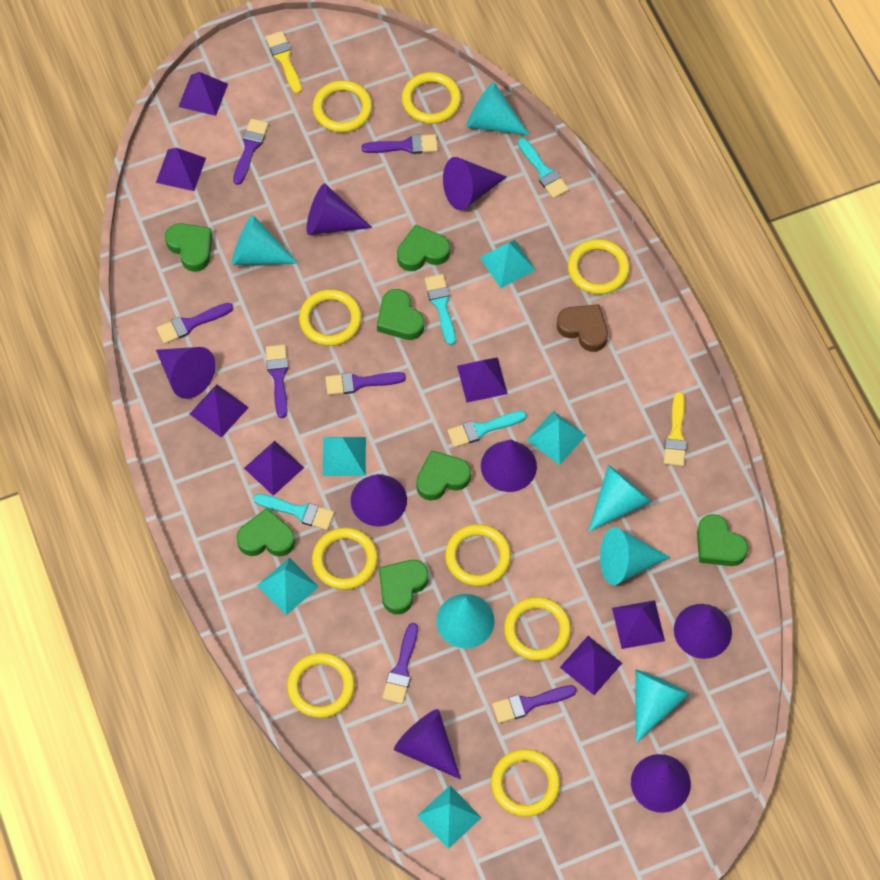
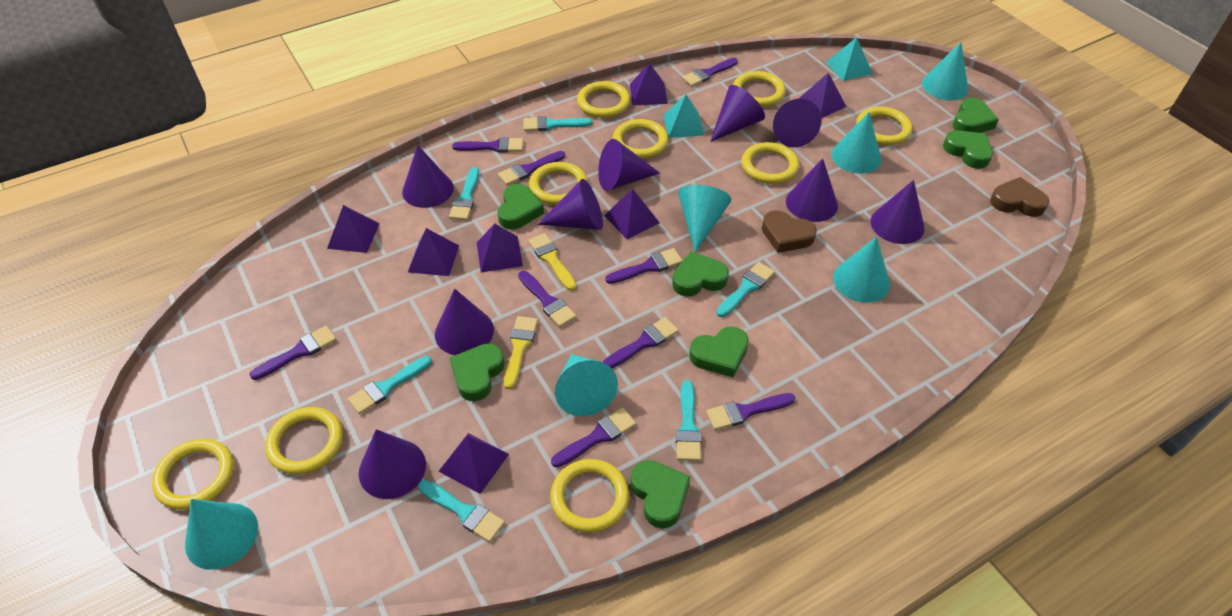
brown heart: 1 -> 2
purple brush: 7 -> 9
purple cone: 8 -> 9
turquoise brush: 4 -> 6
turquoise pyramid: 5 -> 2

